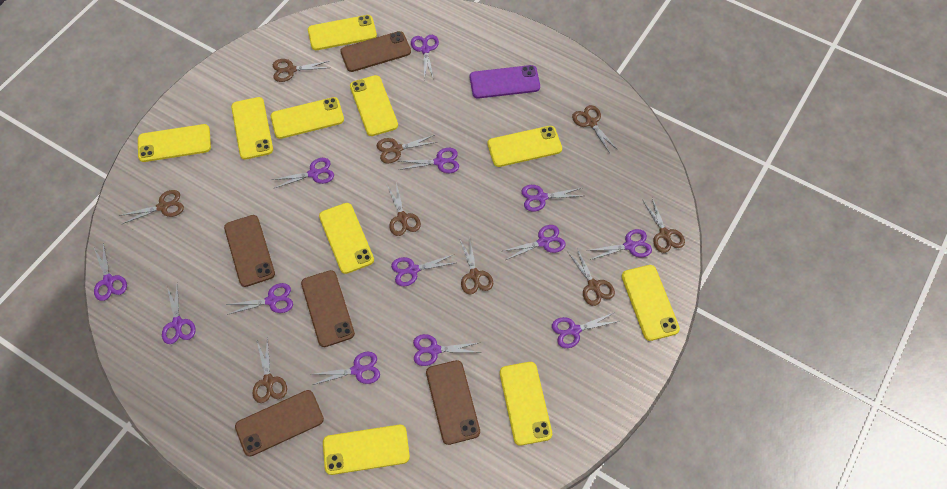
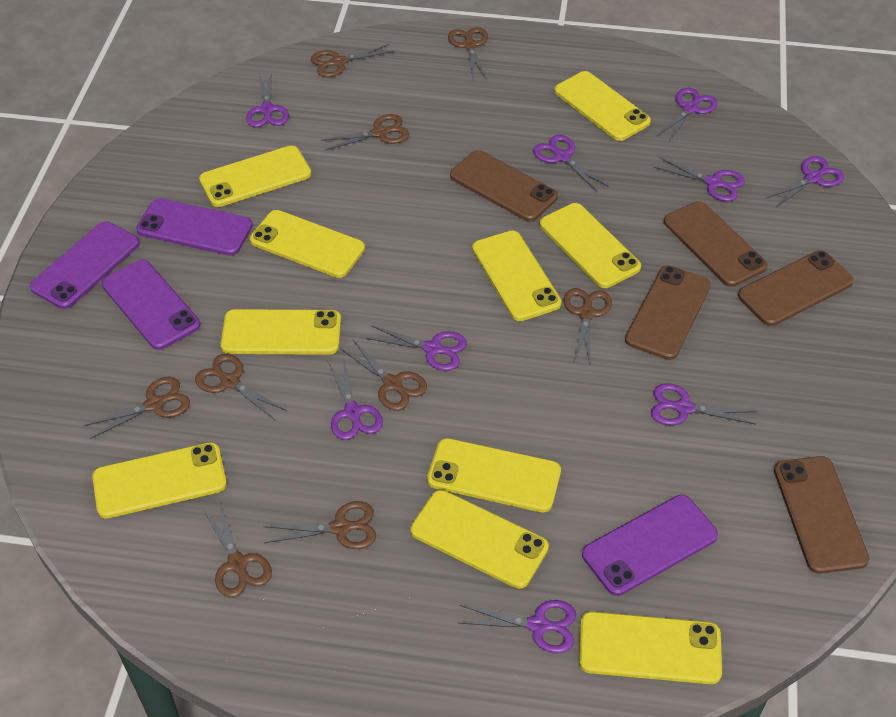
purple phone: 1 -> 4
purple scissors: 13 -> 9

